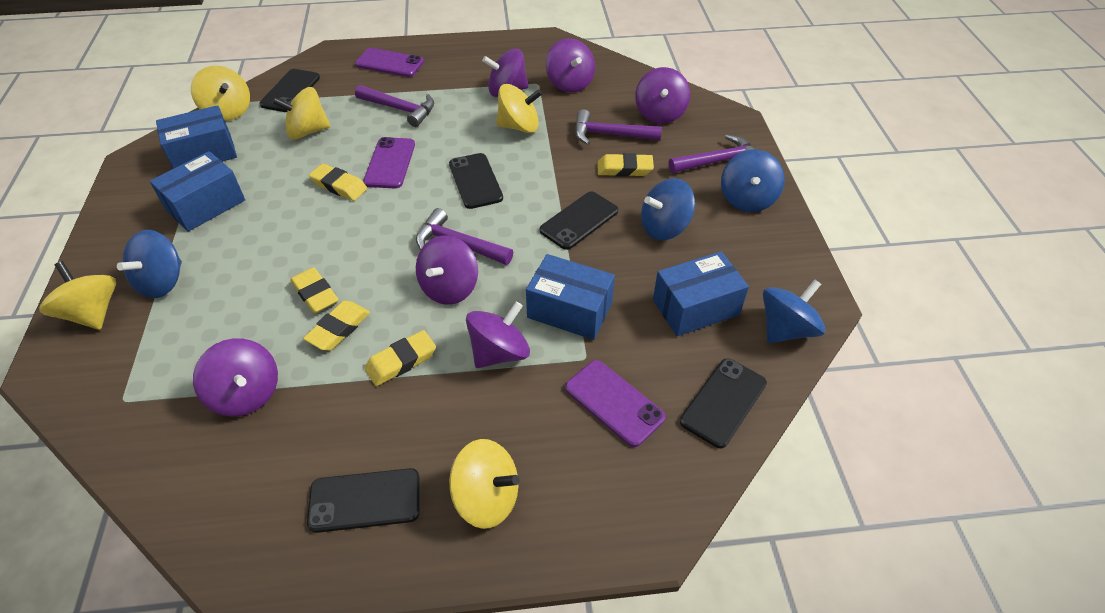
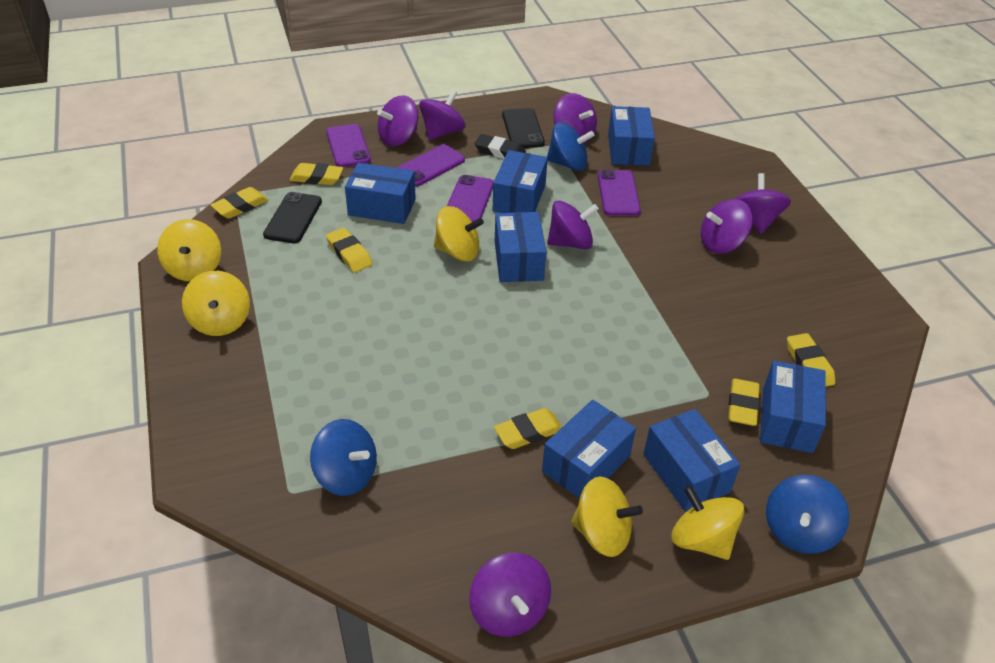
black eraser: 0 -> 1
black phone: 5 -> 2
blue box: 4 -> 7
blue spinning top: 4 -> 3
purple hammer: 4 -> 0
purple phone: 3 -> 4
purple spinning top: 6 -> 7
yellow eraser: 5 -> 6

